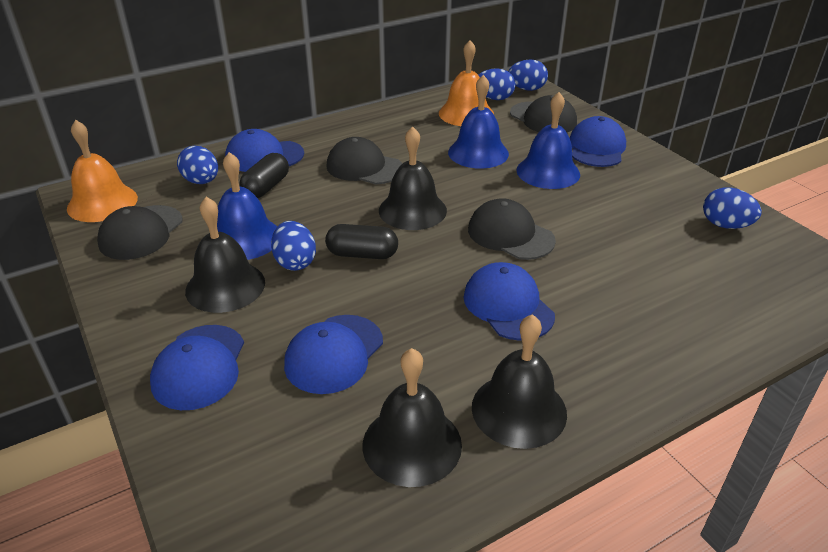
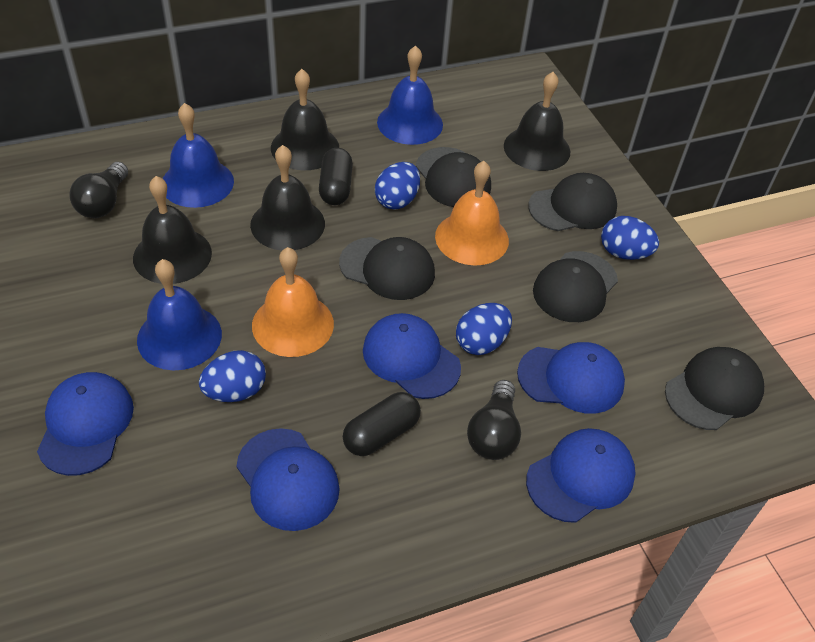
black cap: 4 -> 5
black light bulb: 0 -> 2
blue egg: 5 -> 4

